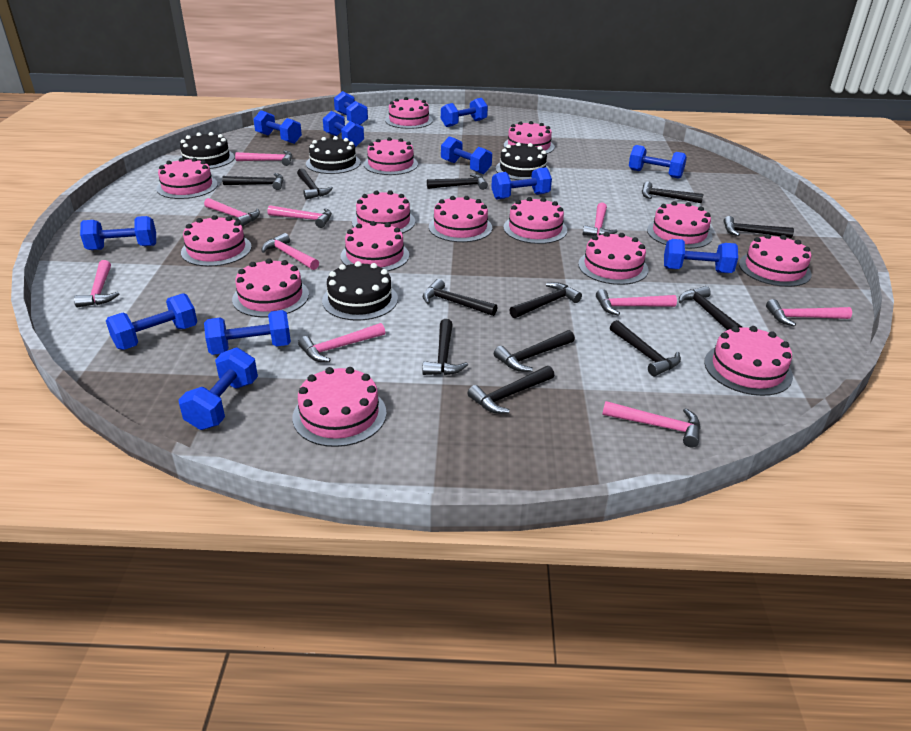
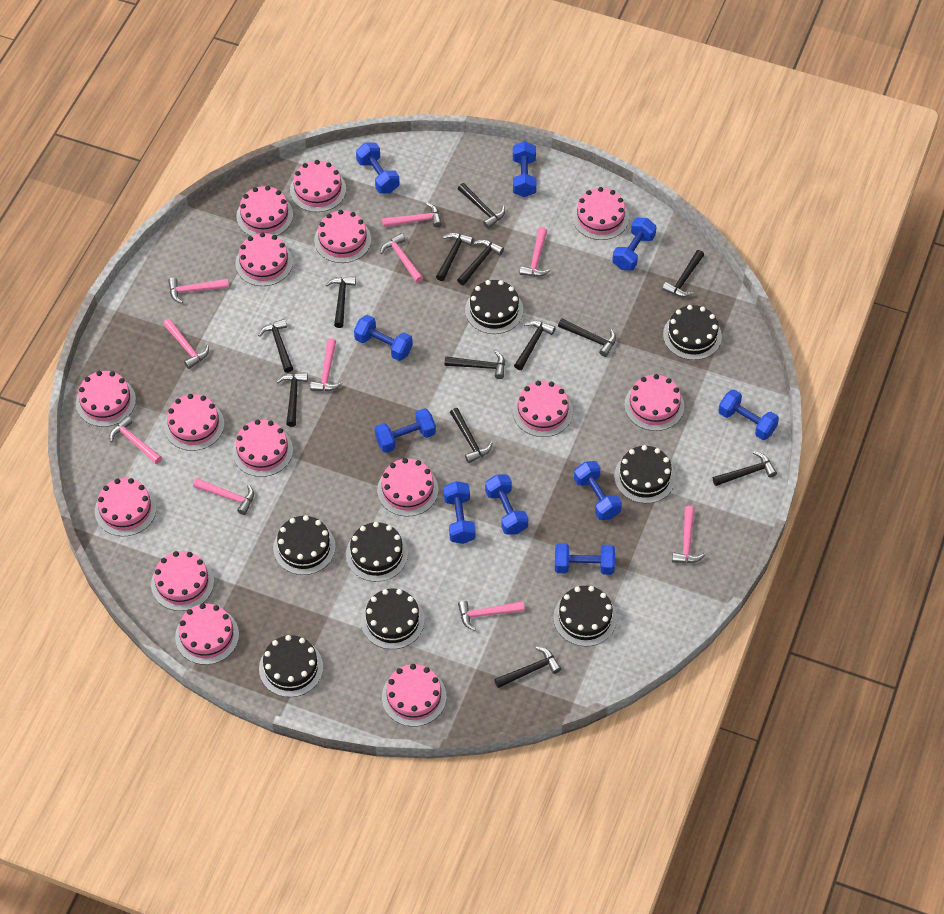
black cake: 4 -> 8
black hammer: 12 -> 13
blue dumbbell: 12 -> 10

